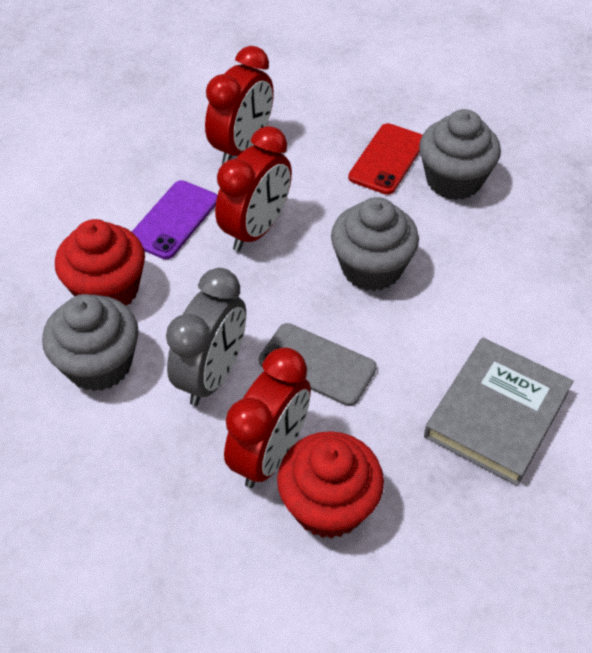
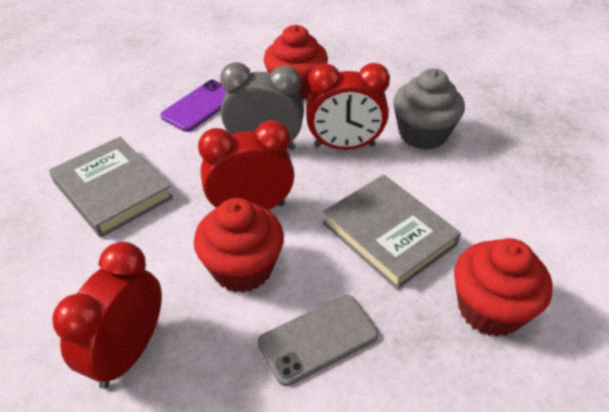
grey book: 1 -> 2
grey cupcake: 3 -> 1
red cupcake: 2 -> 3
red phone: 1 -> 0

